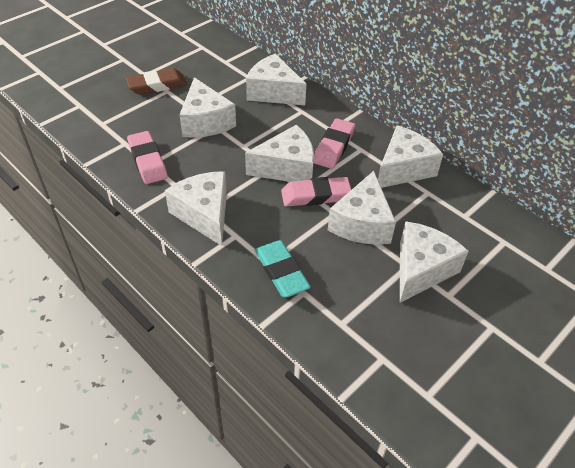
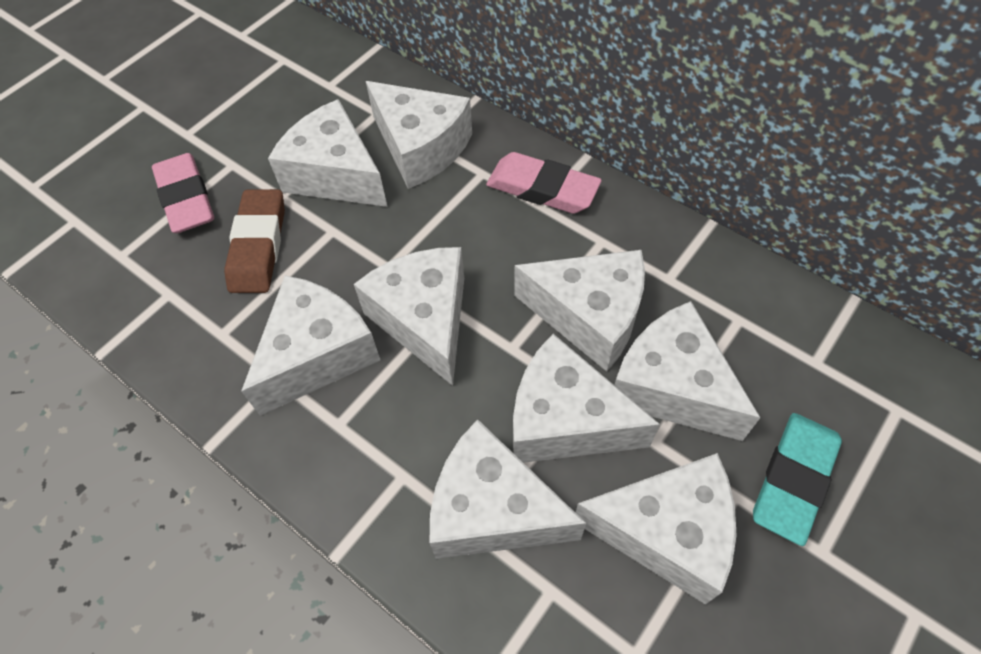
pink eraser: 3 -> 2
white cheese: 7 -> 9

